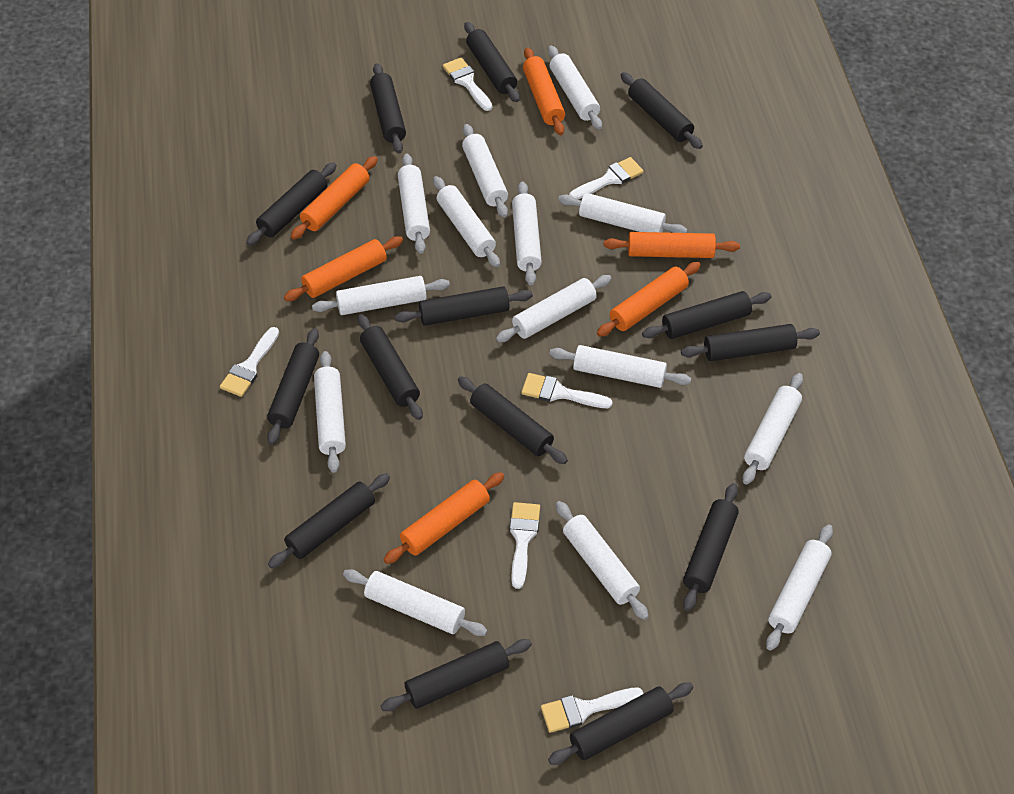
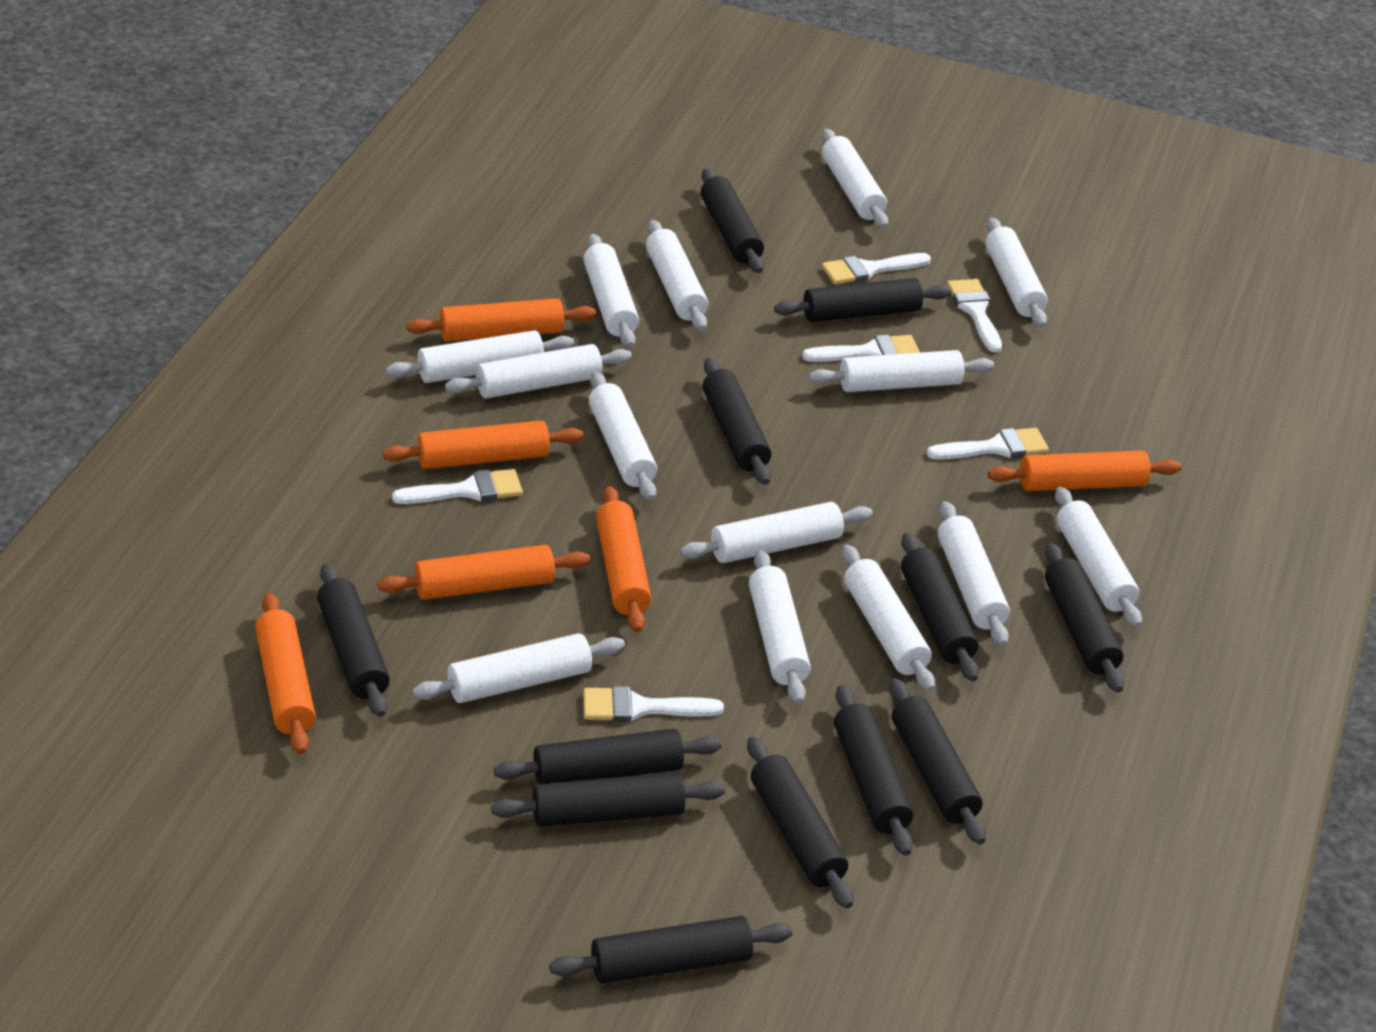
black rolling pin: 14 -> 12

